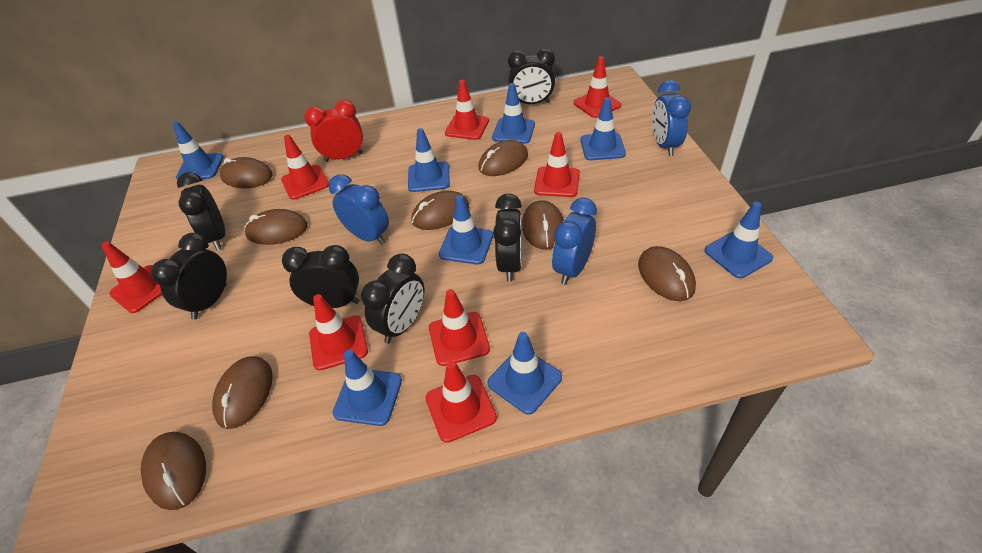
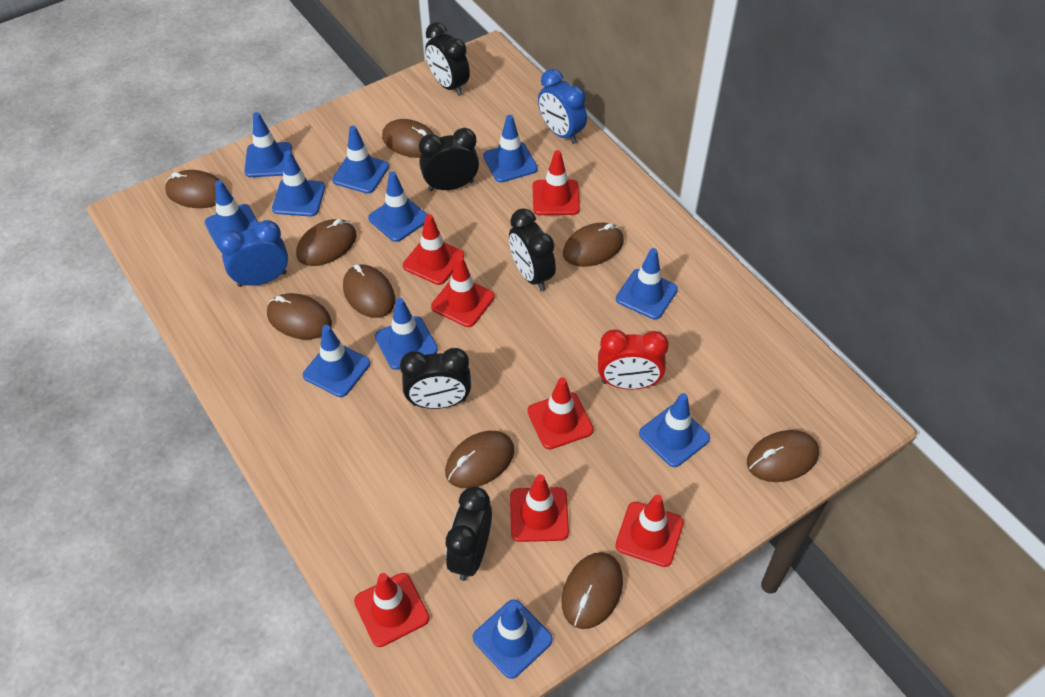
black clock: 6 -> 5
blue clock: 3 -> 2
blue traffic cone: 8 -> 11
brown mouse: 8 -> 9
red traffic cone: 8 -> 7

